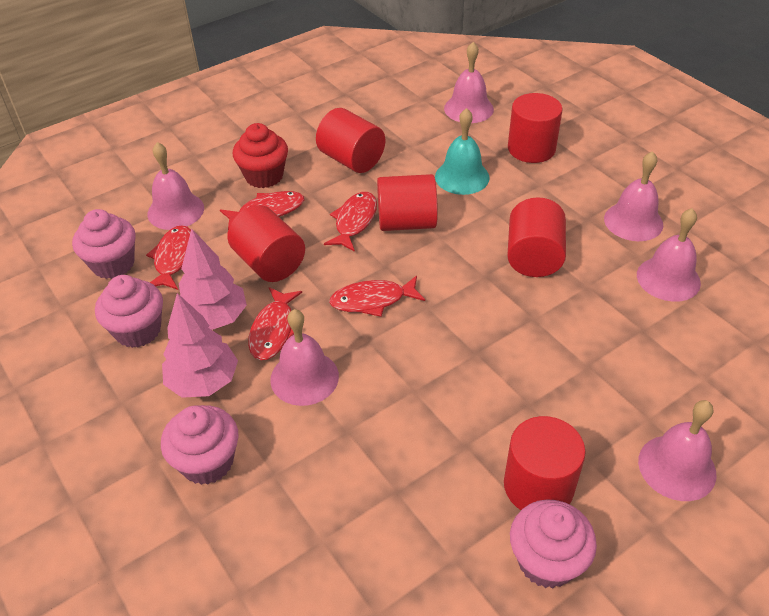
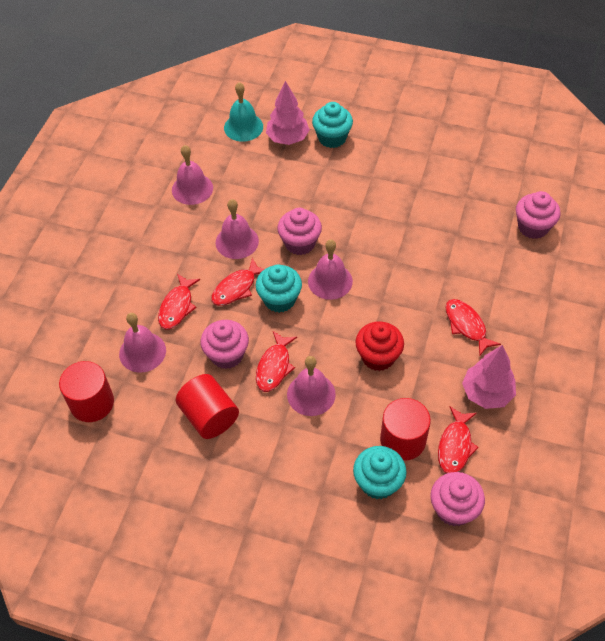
pink bell: 6 -> 5
red cylinder: 6 -> 3
turquoise cupcake: 0 -> 3

